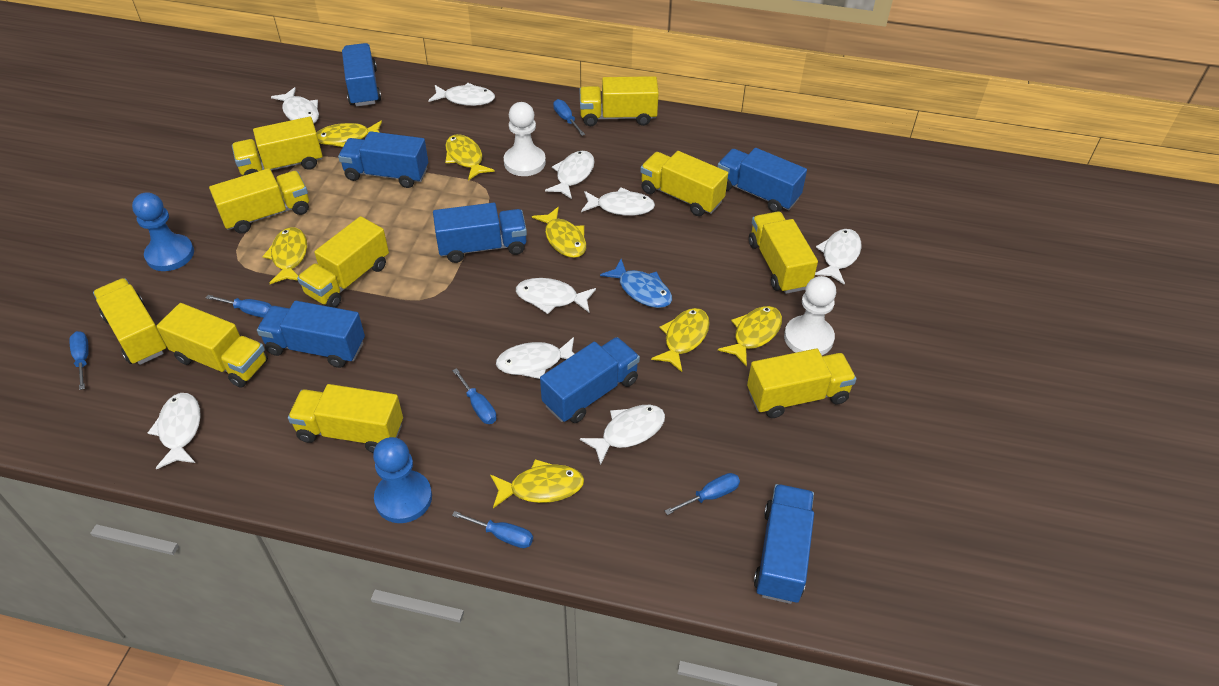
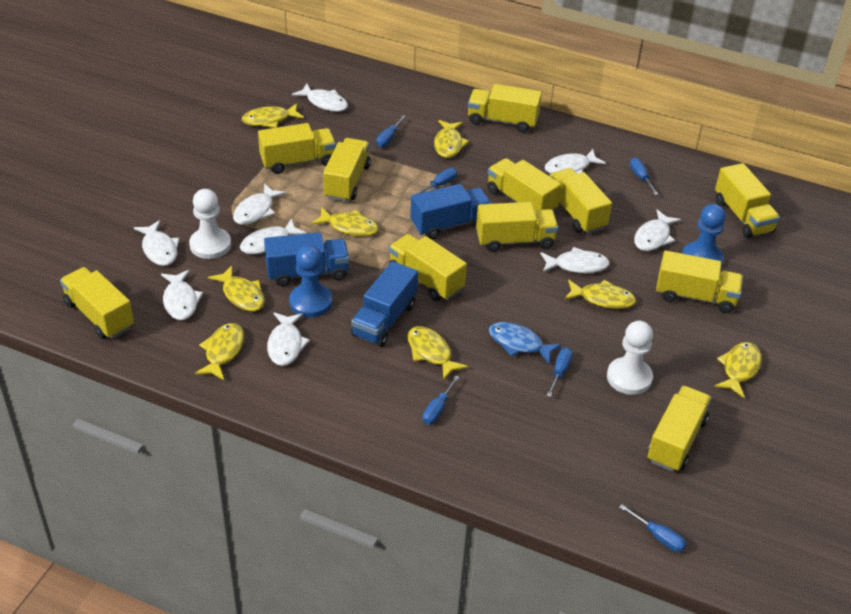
blue truck: 7 -> 3
yellow fish: 7 -> 8
yellow truck: 10 -> 11

